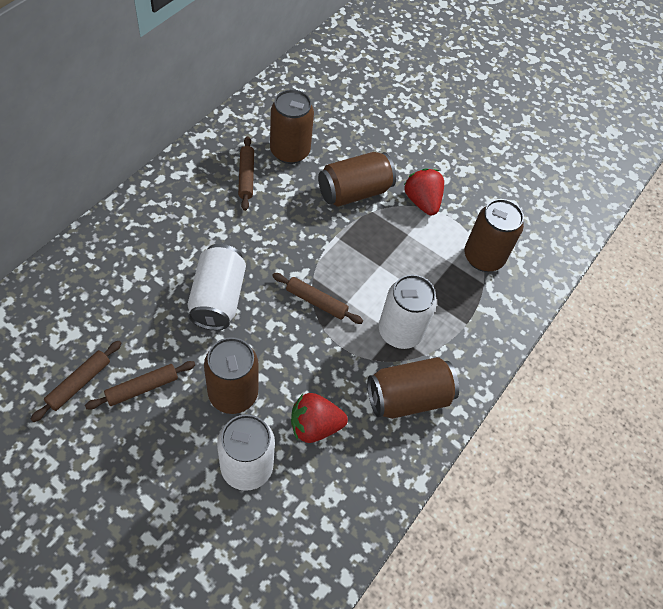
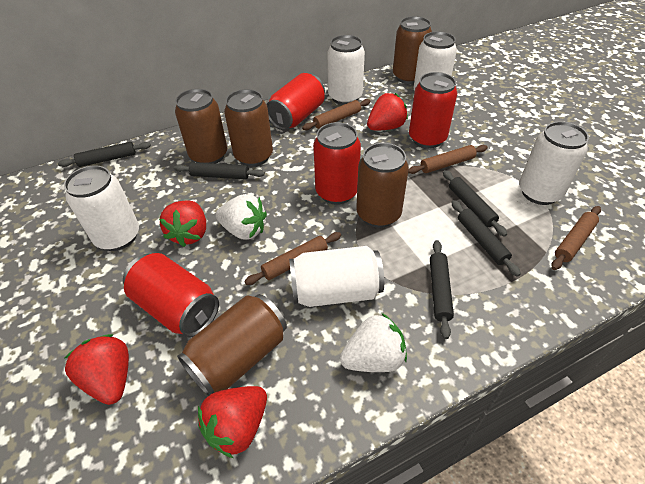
black rolling pin: 0 -> 5
red can: 0 -> 4
red strawberry: 2 -> 4
white can: 3 -> 5
white strawberry: 0 -> 2

